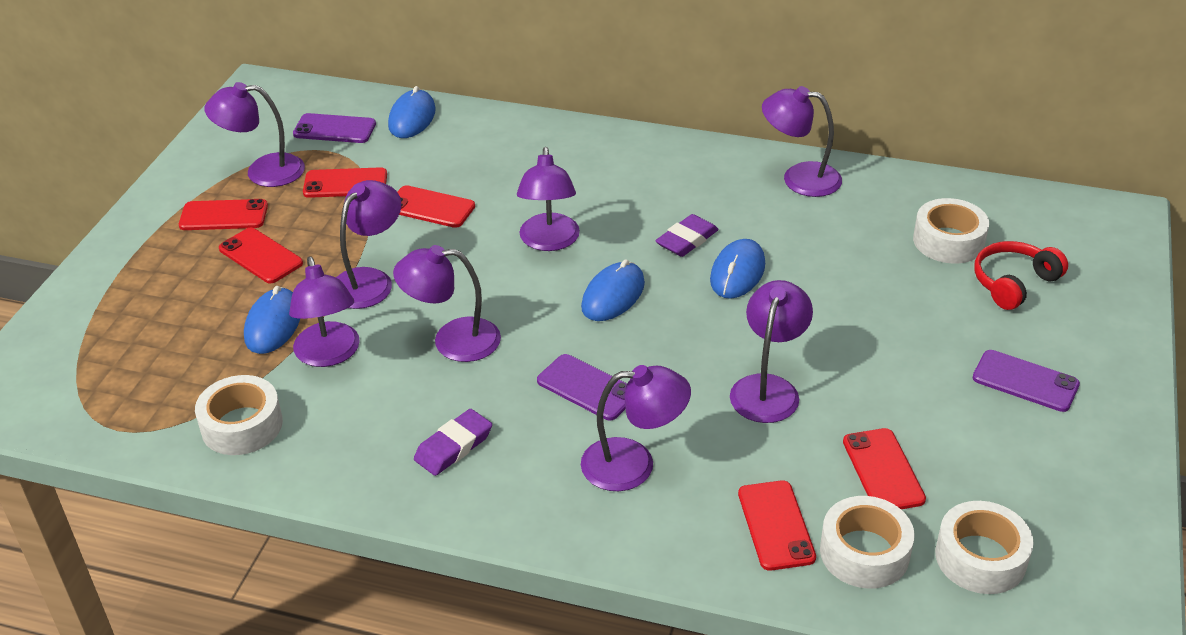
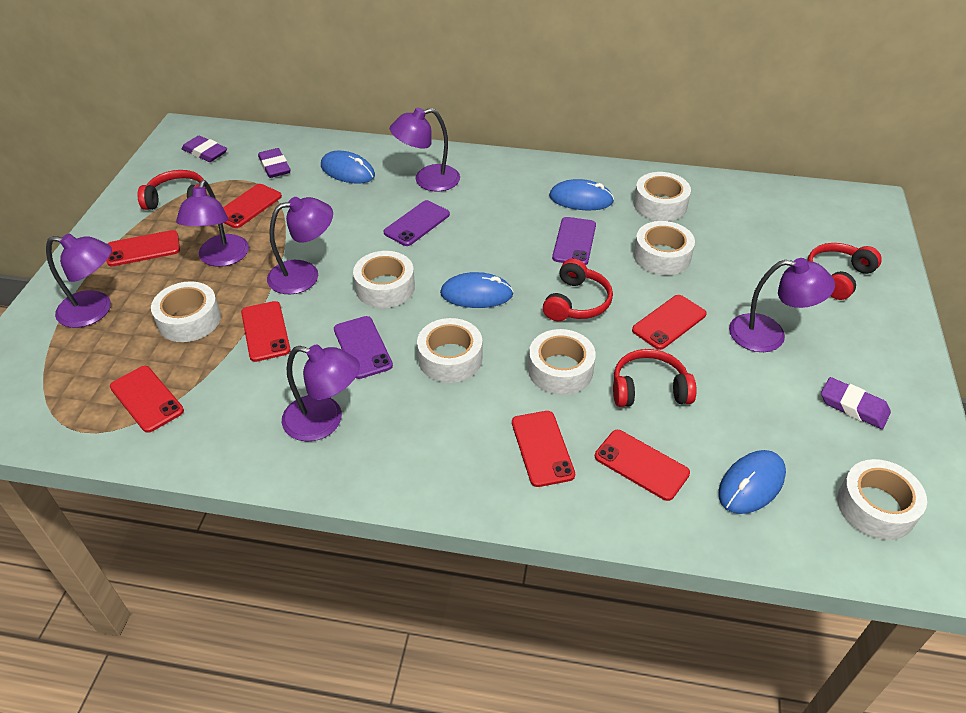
purple eraser: 2 -> 3
purple lamp: 8 -> 6
red headphones: 1 -> 4
red phone: 6 -> 7
white tape: 4 -> 7

